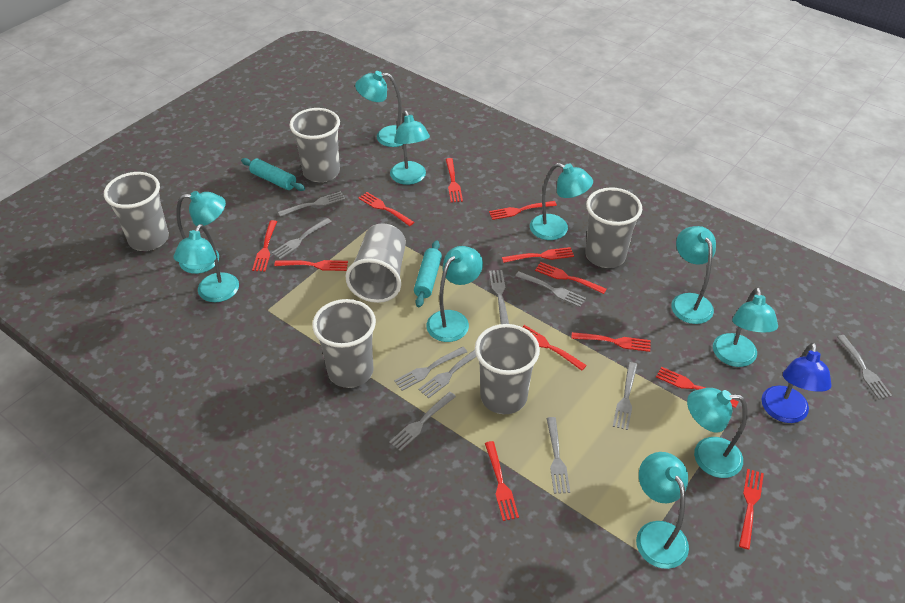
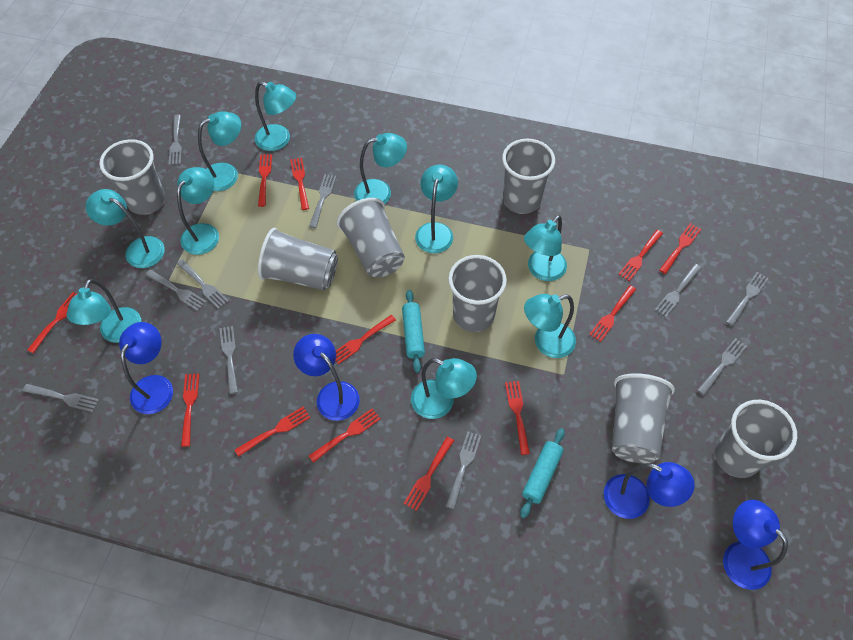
blue lamp: 1 -> 4
grey cup: 6 -> 7

